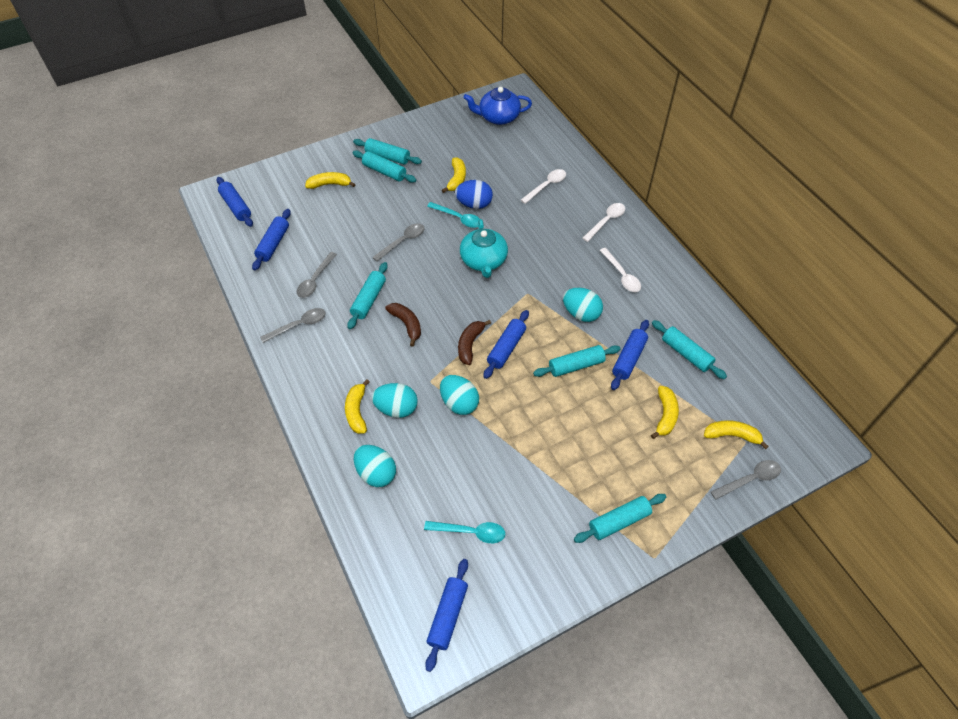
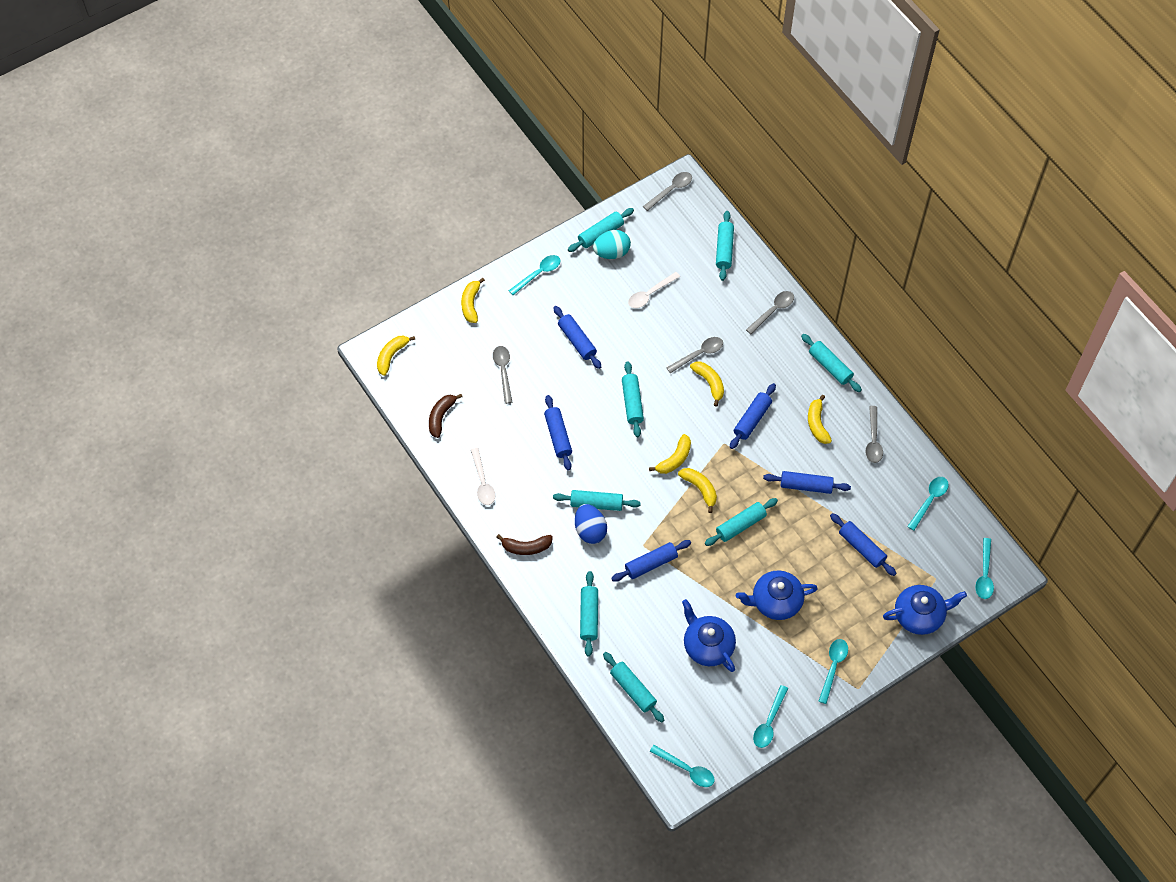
blue rolling pin: 5 -> 6
blue teapot: 1 -> 3
grey spoon: 4 -> 5
turquoise egg: 4 -> 1
turquoise rolling pin: 6 -> 8
turquoise spoon: 2 -> 6
turquoise teapot: 1 -> 0
white spoon: 3 -> 2
yellow banana: 5 -> 6

